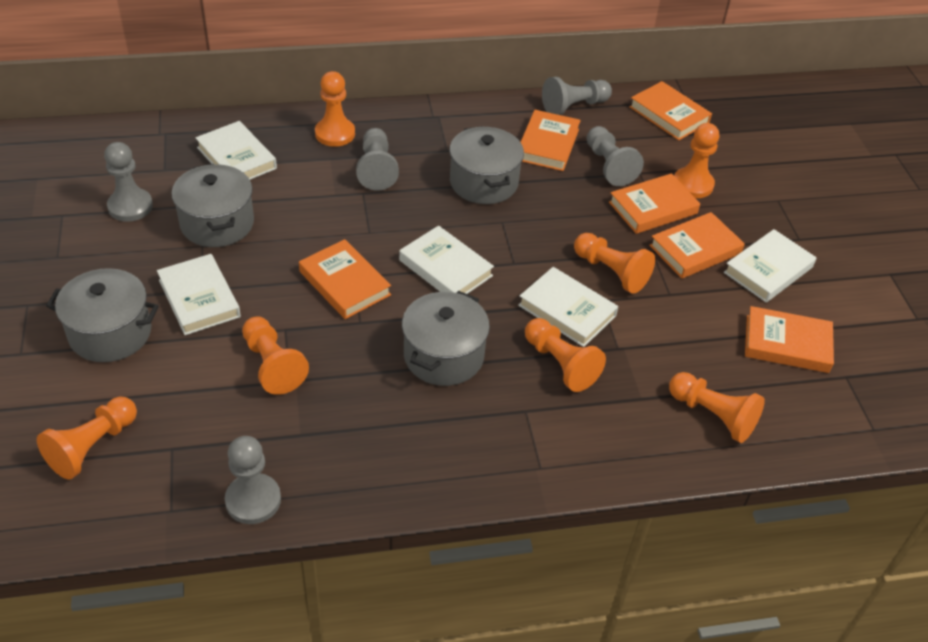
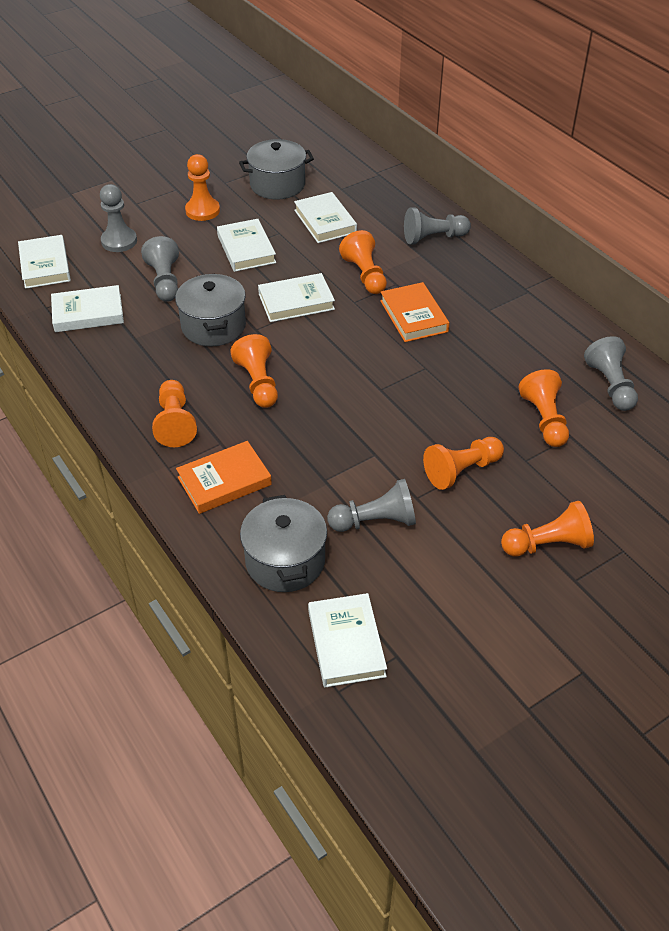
grey pot: 4 -> 3
orange book: 6 -> 2
white book: 5 -> 6

